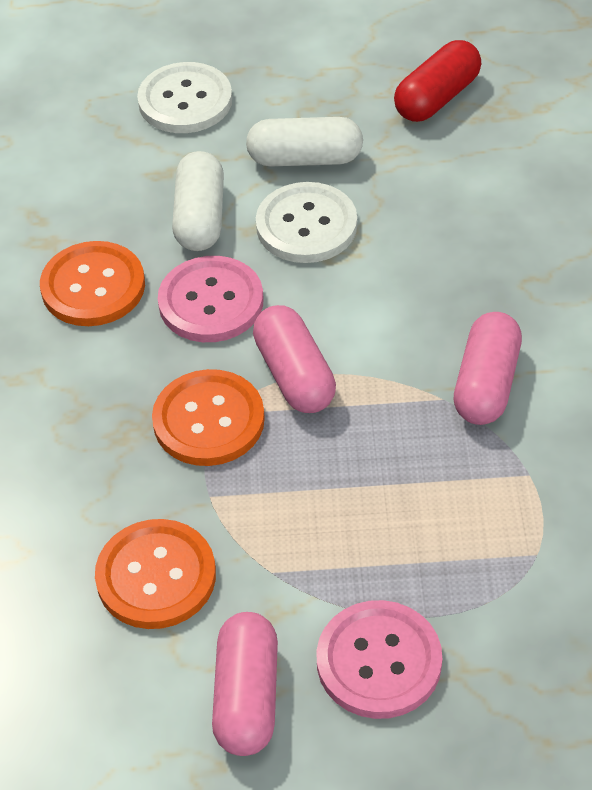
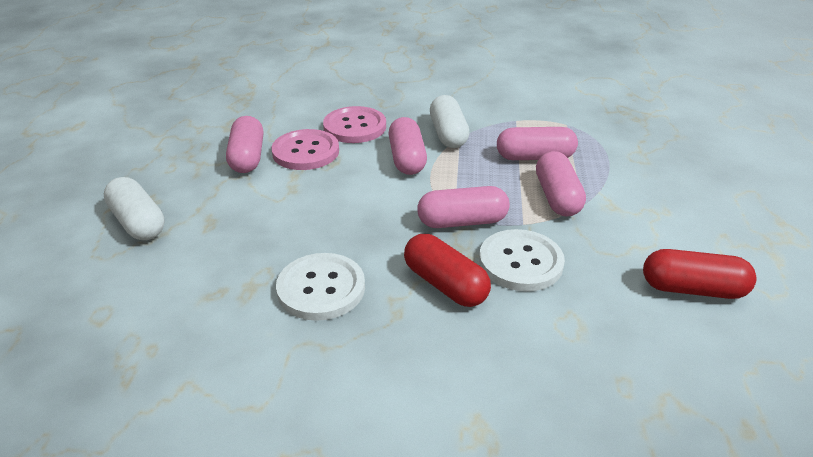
orange button: 3 -> 0
pink capsule: 3 -> 5
red capsule: 1 -> 2

